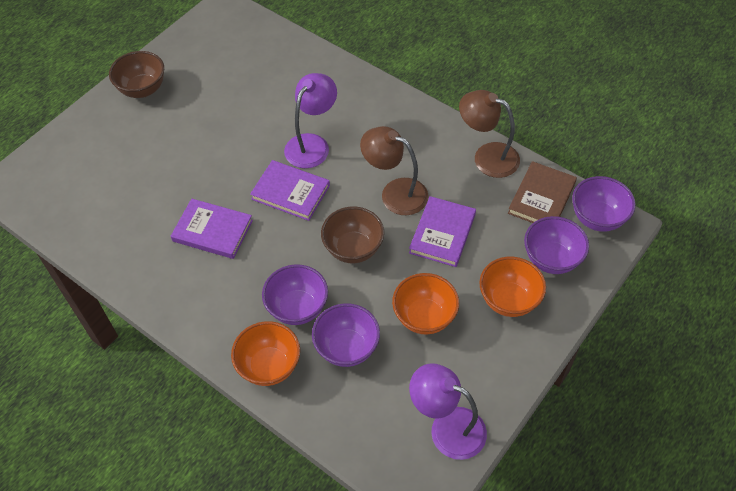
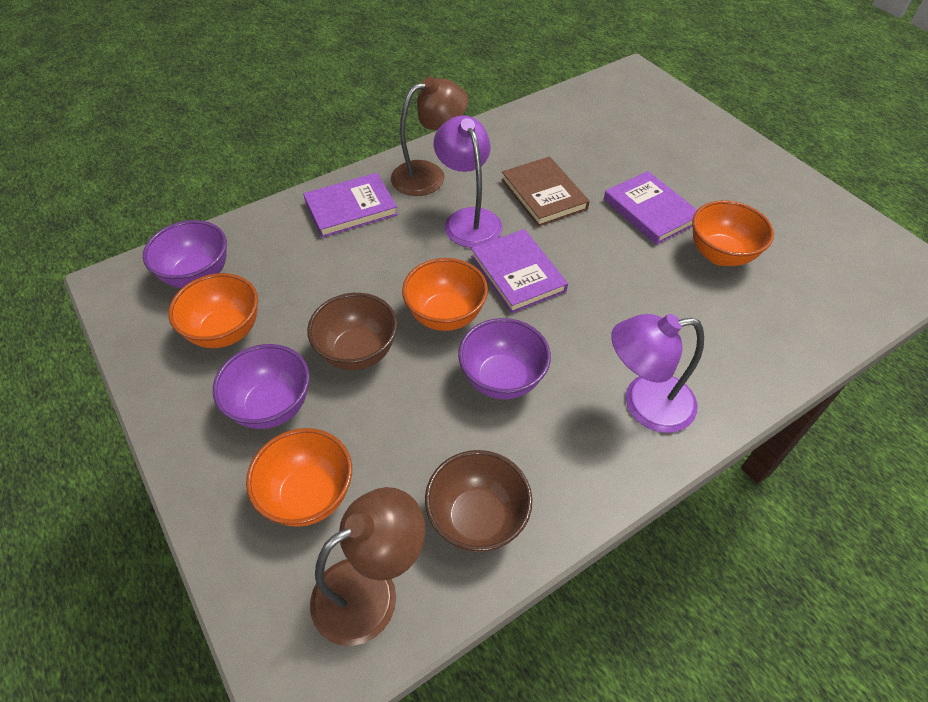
orange bowl: 3 -> 4
purple bowl: 4 -> 3

